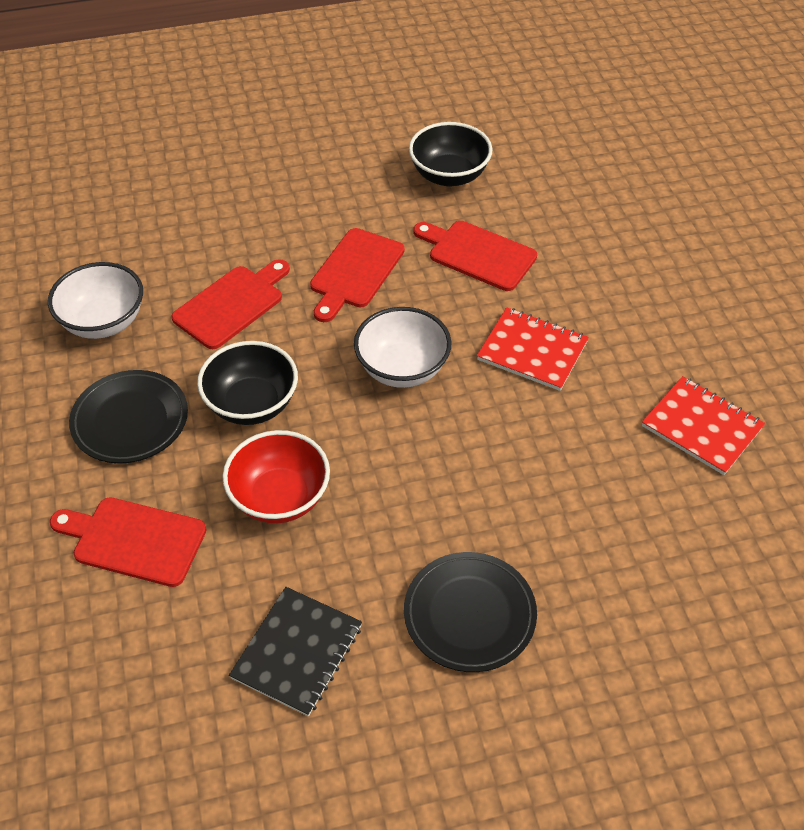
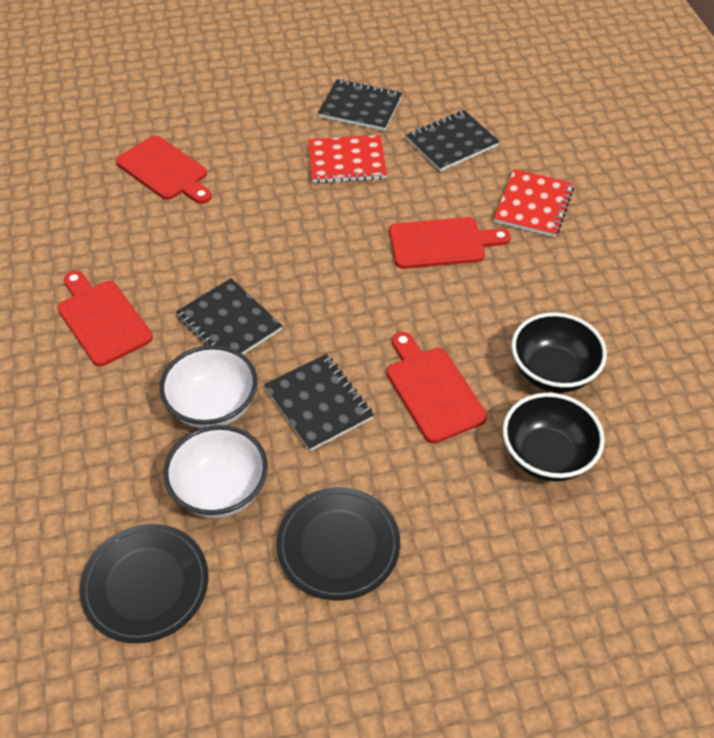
black notebook: 1 -> 4
red bowl: 1 -> 0

